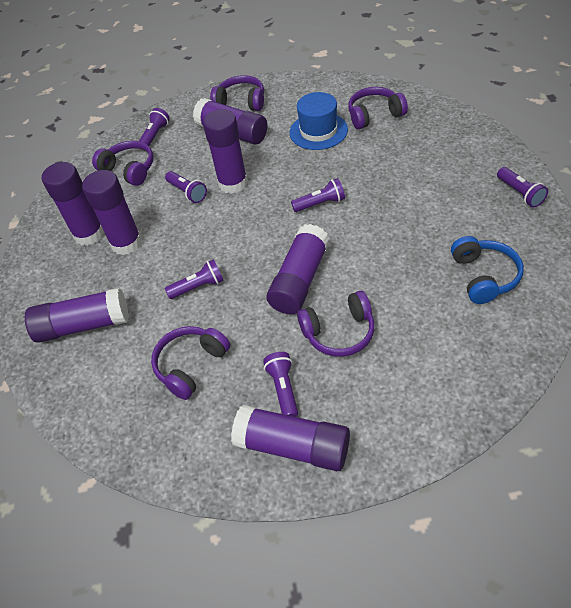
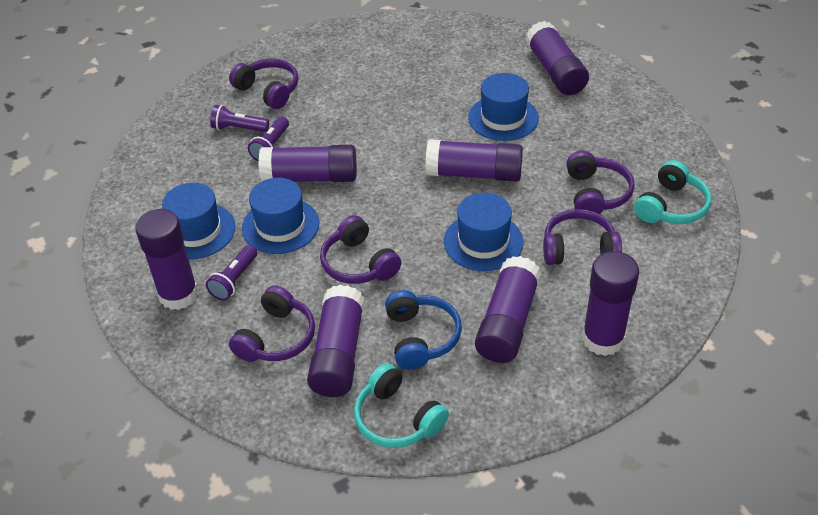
blue hat: 1 -> 4
purple flashlight: 6 -> 3
turquoise headphones: 0 -> 2

